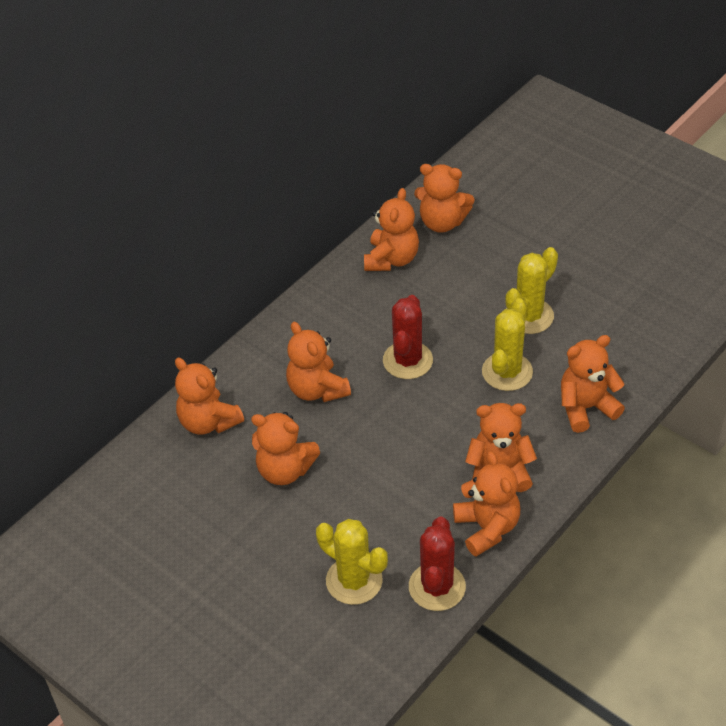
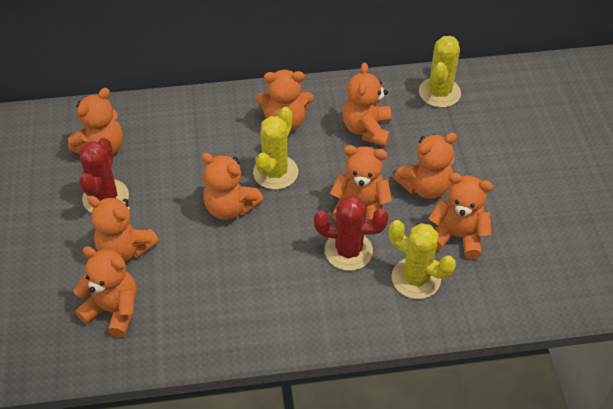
orange teddy bear: 8 -> 9

